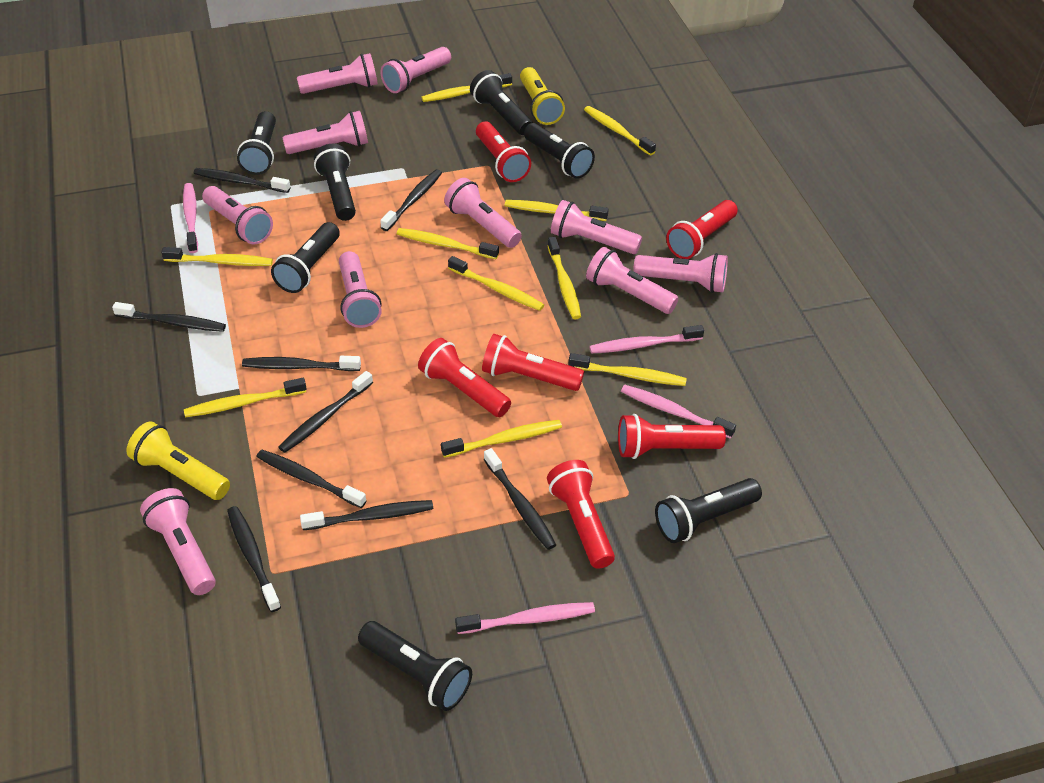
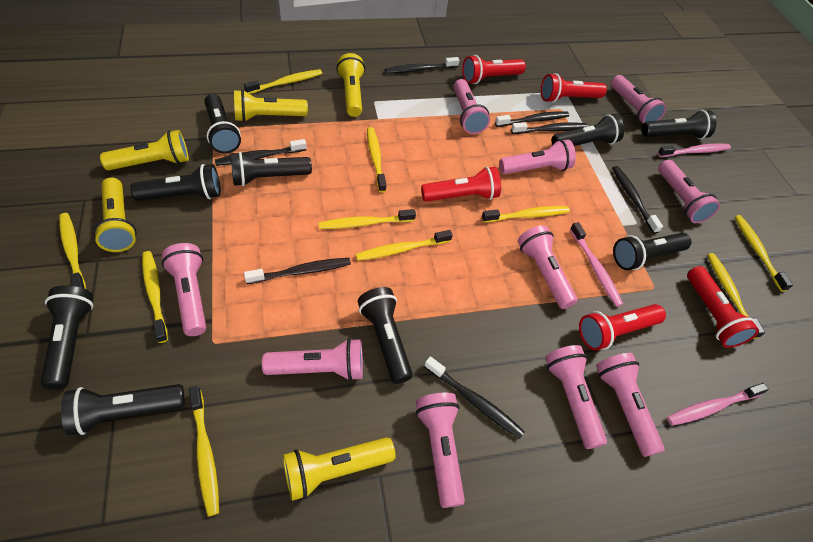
black flashlight: 7 -> 9
black toothbrush: 9 -> 7
pink toothbrush: 4 -> 3
red flashlight: 6 -> 5
yellow flashlight: 2 -> 5

